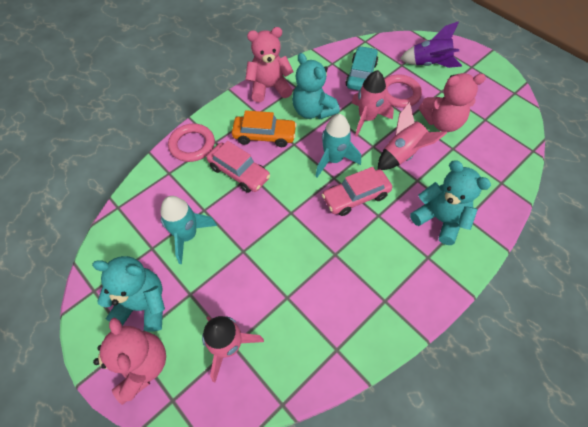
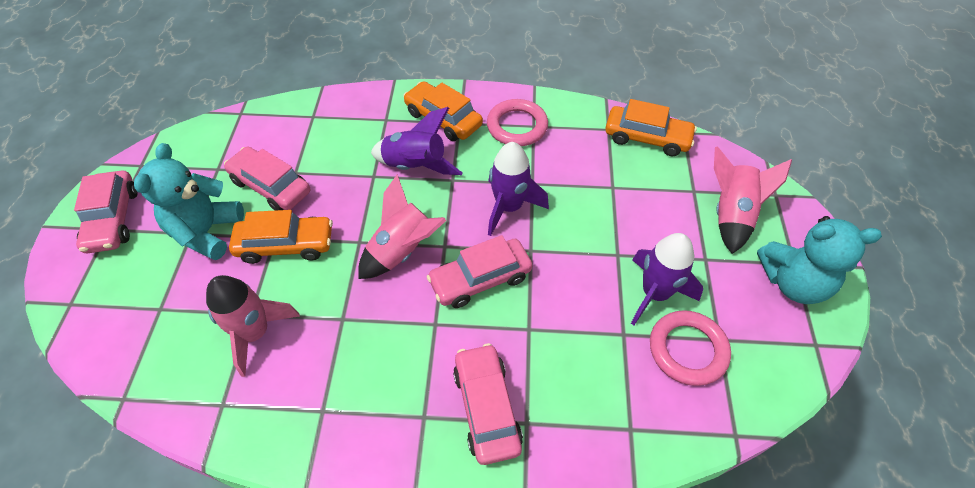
orange car: 1 -> 3
pink car: 2 -> 4
pink teddy bear: 3 -> 0
purple rocket: 1 -> 3
turquoise car: 1 -> 0
turquoise rocket: 2 -> 0
turquoise teddy bear: 3 -> 2

